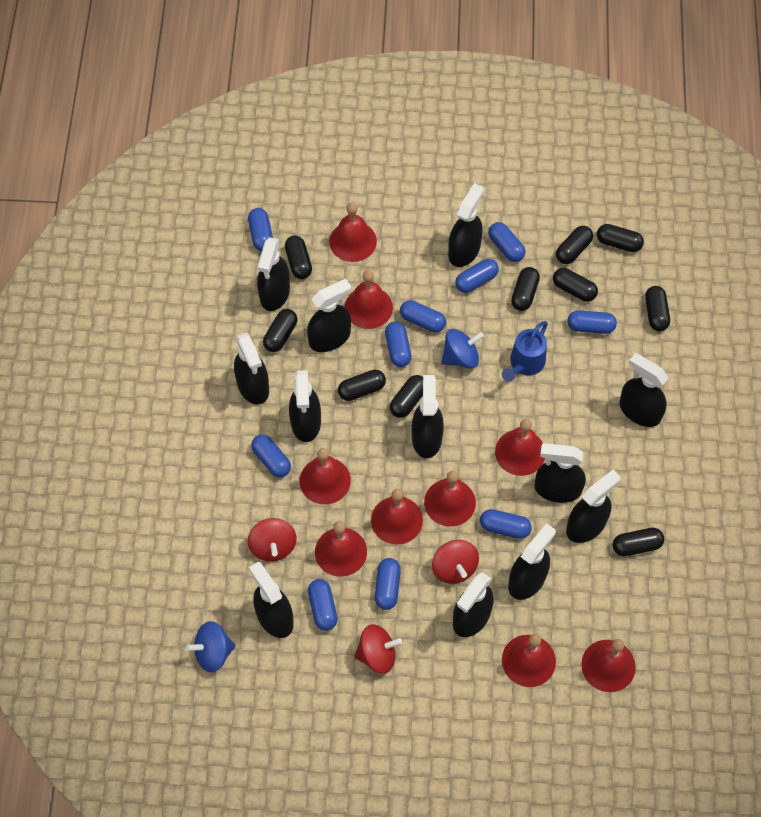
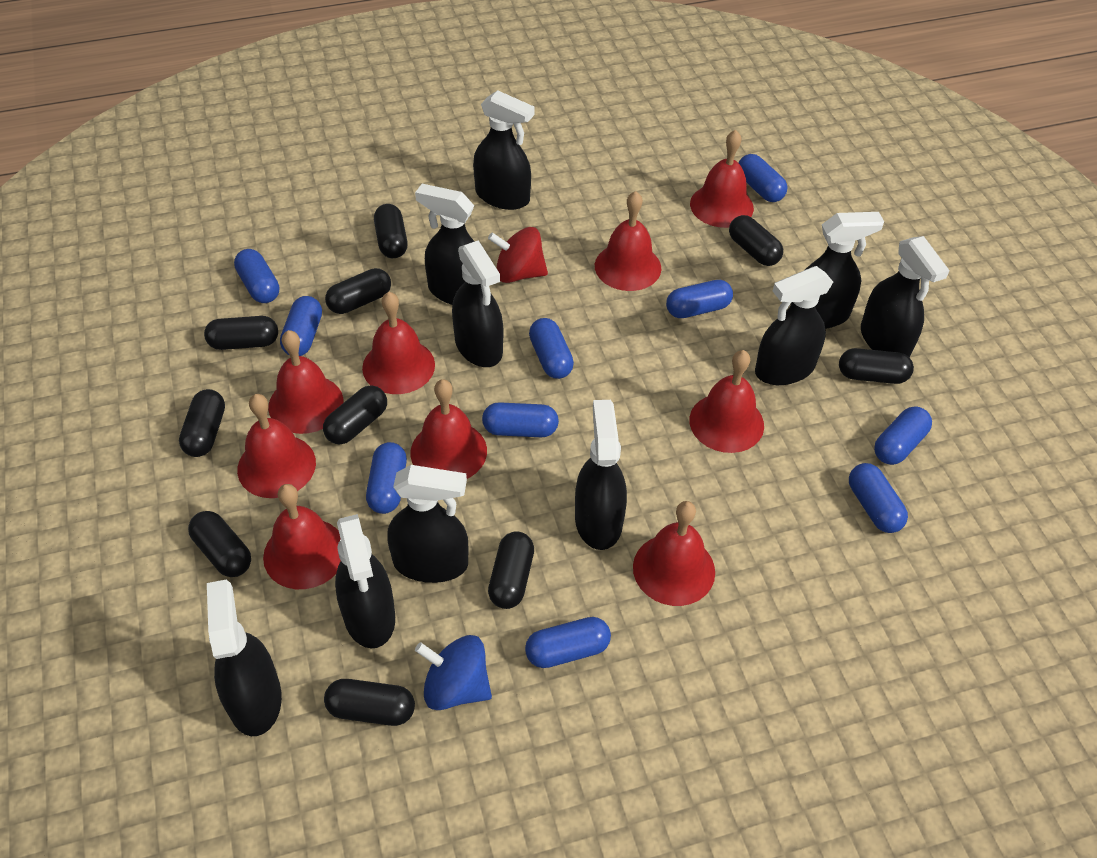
black spray bottle: 12 -> 10
blue spinning top: 2 -> 1
blue watering can: 1 -> 0
red spinning top: 3 -> 1

